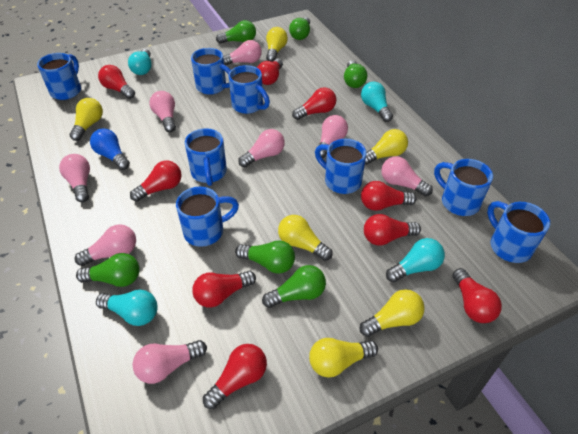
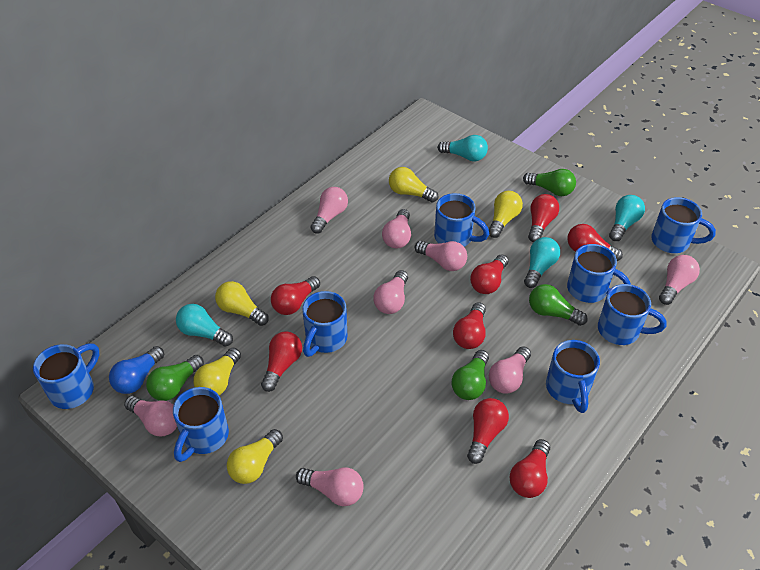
green light bulb: 6 -> 4
red light bulb: 9 -> 8
yellow light bulb: 6 -> 5

